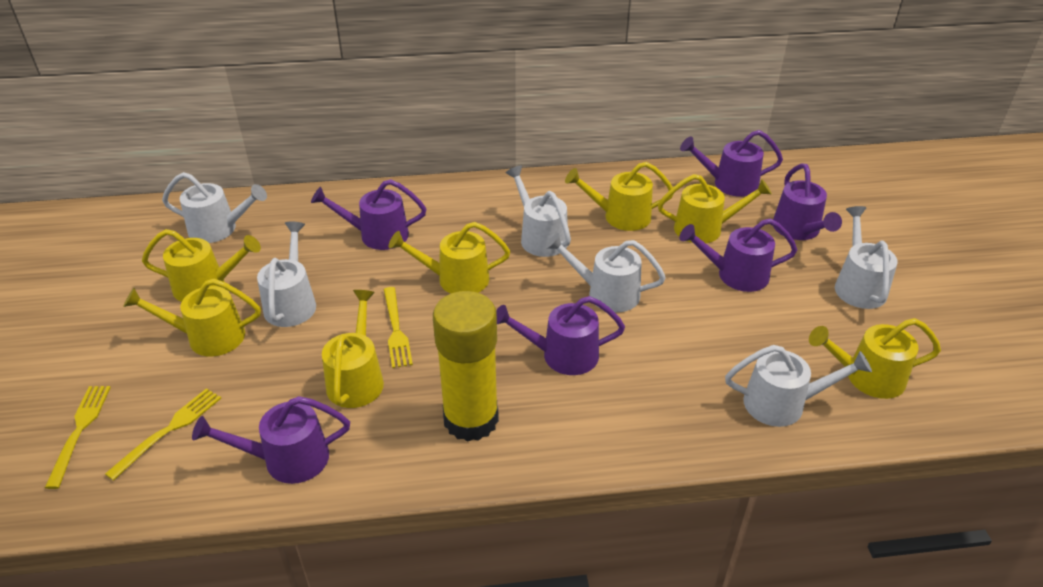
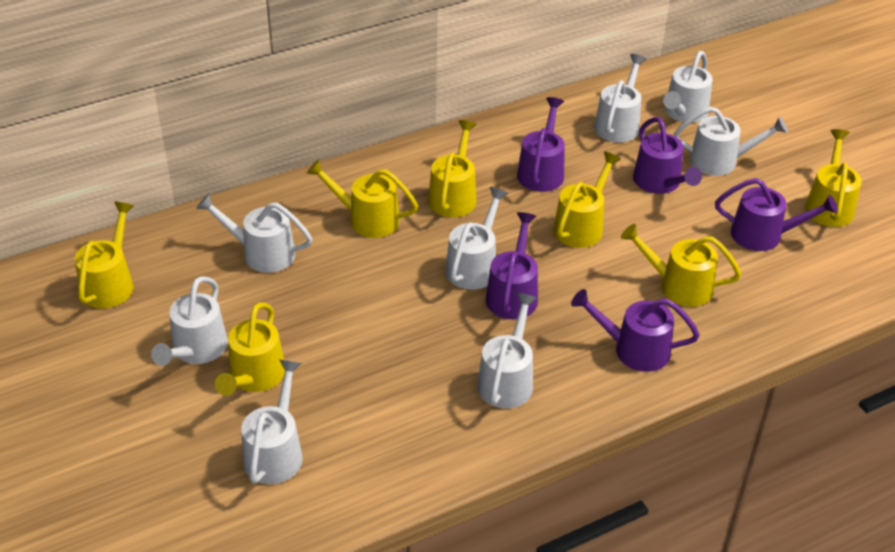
purple watering can: 6 -> 5
white watering can: 6 -> 8
yellow fork: 3 -> 0
yellow glue stick: 1 -> 0

